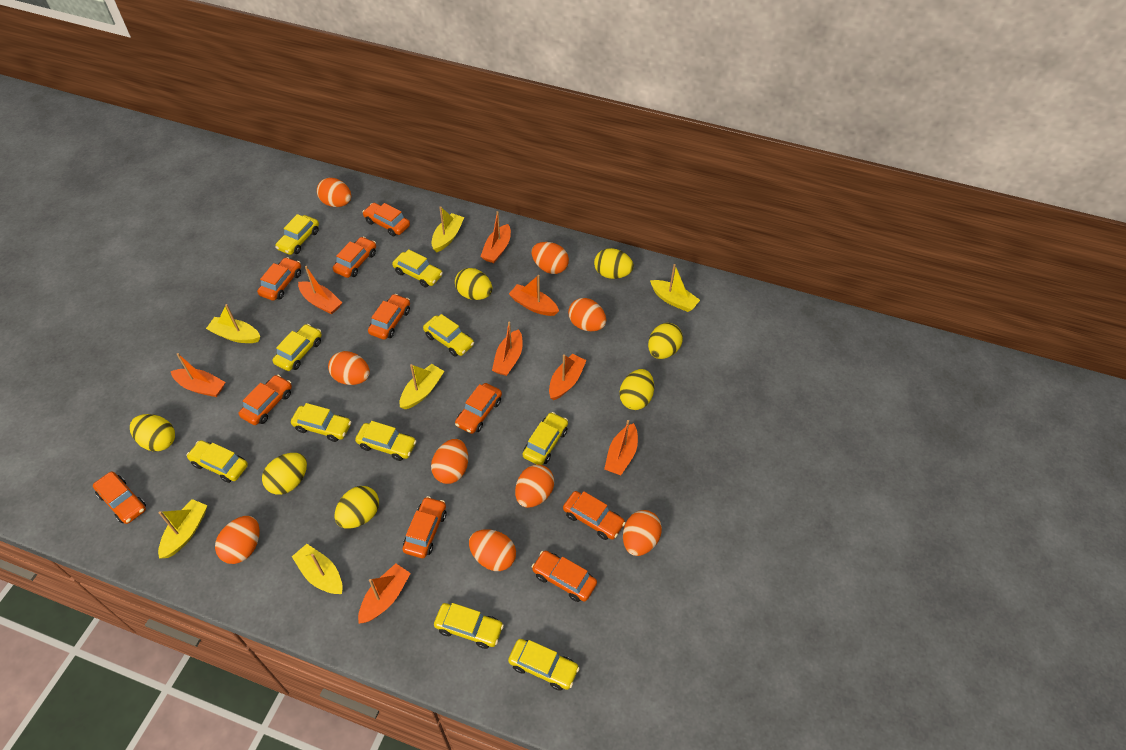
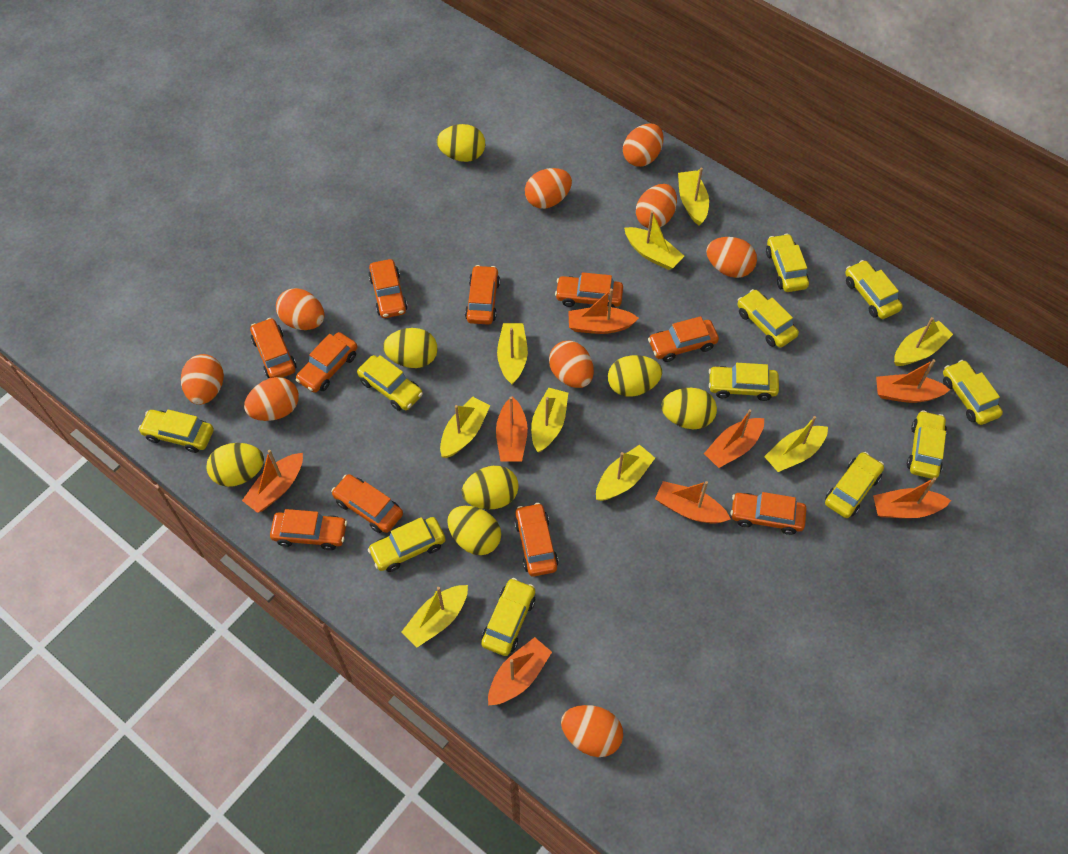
yellow boat: 6 -> 9
yellow car: 10 -> 11

